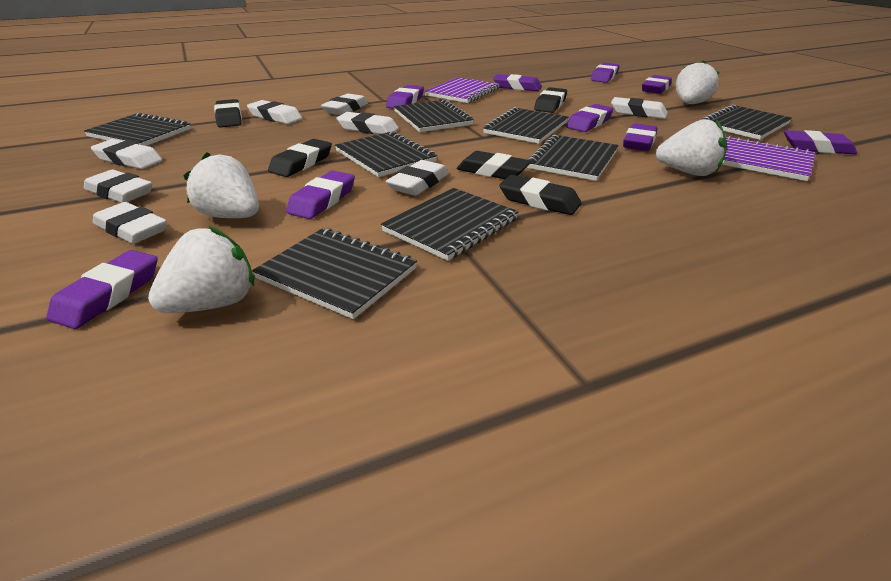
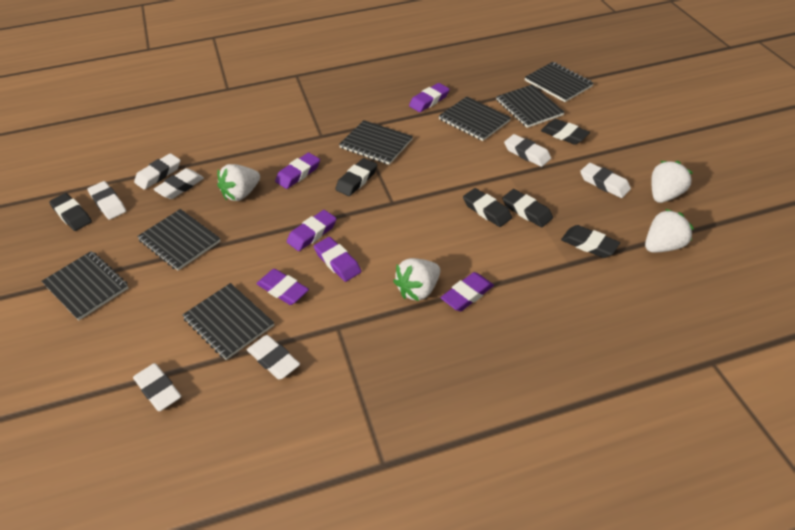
black eraser: 5 -> 6
black notebook: 8 -> 7
purple eraser: 9 -> 6
purple notebook: 2 -> 0
white eraser: 8 -> 7

